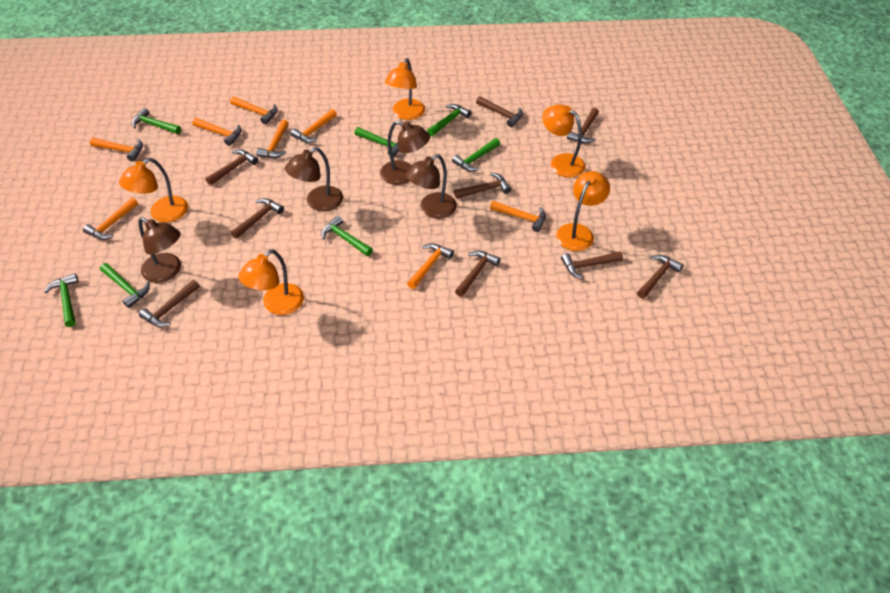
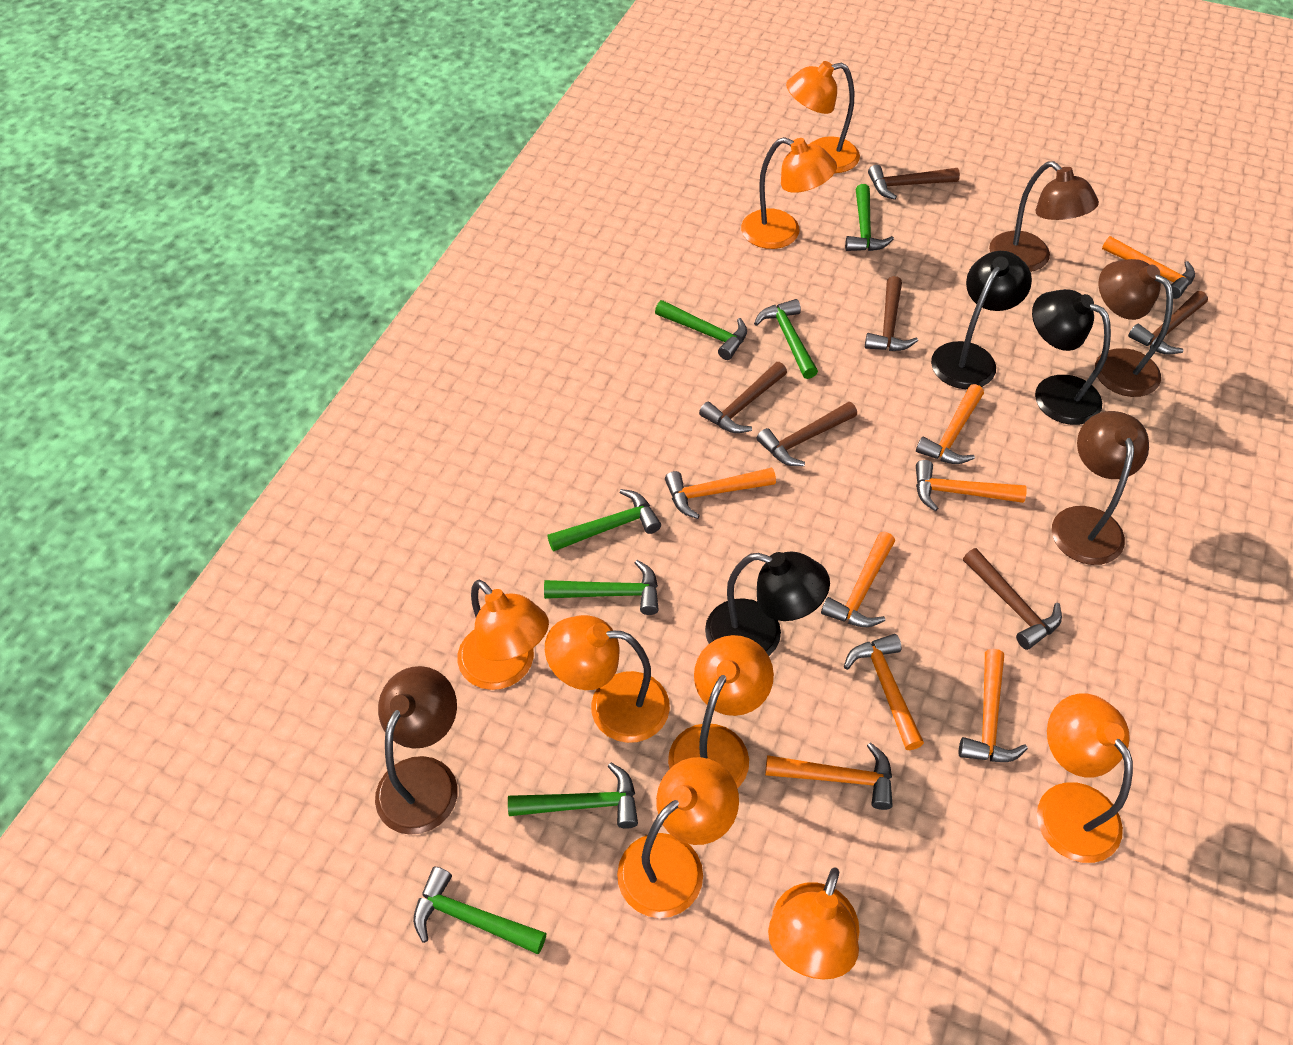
black lamp: 0 -> 3
brown hammer: 9 -> 6
orange lamp: 5 -> 8

